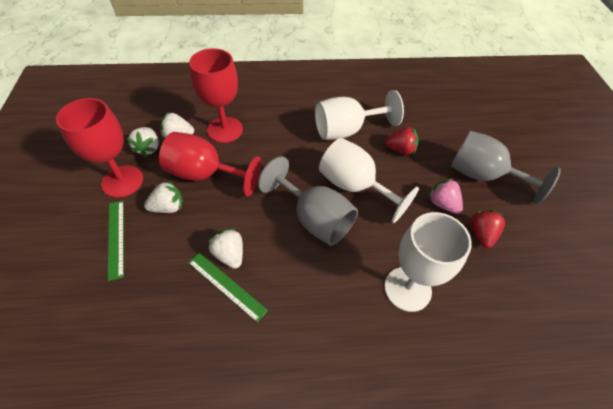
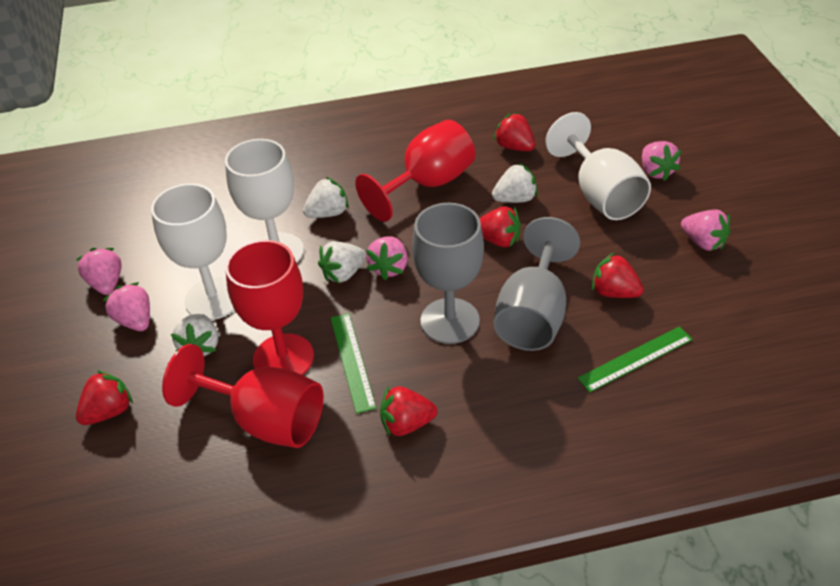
pink strawberry: 1 -> 5
red strawberry: 2 -> 5

